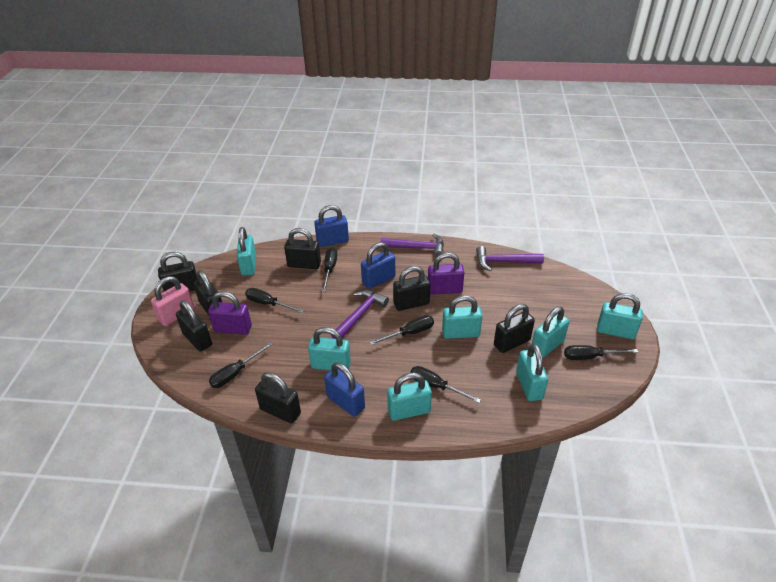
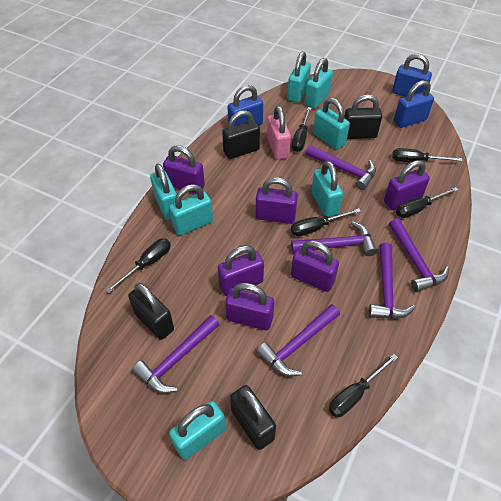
black padlock: 7 -> 4
purple hammer: 3 -> 6
purple padlock: 2 -> 6

